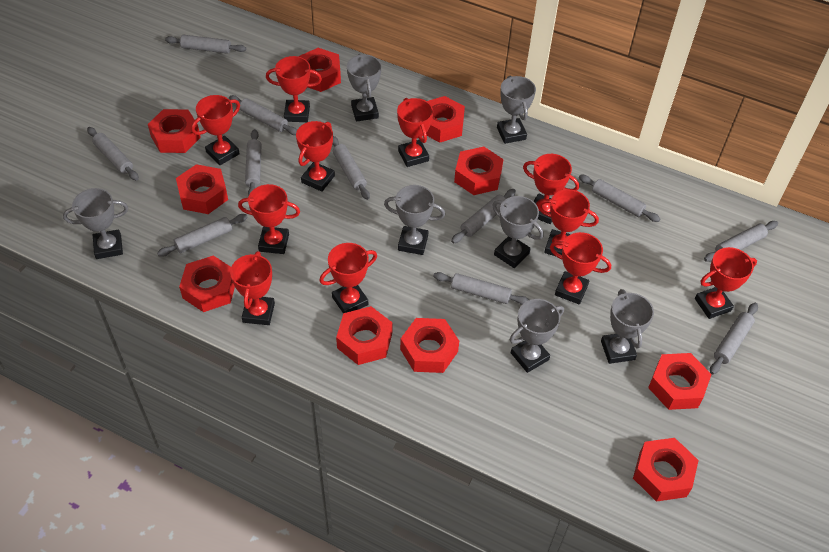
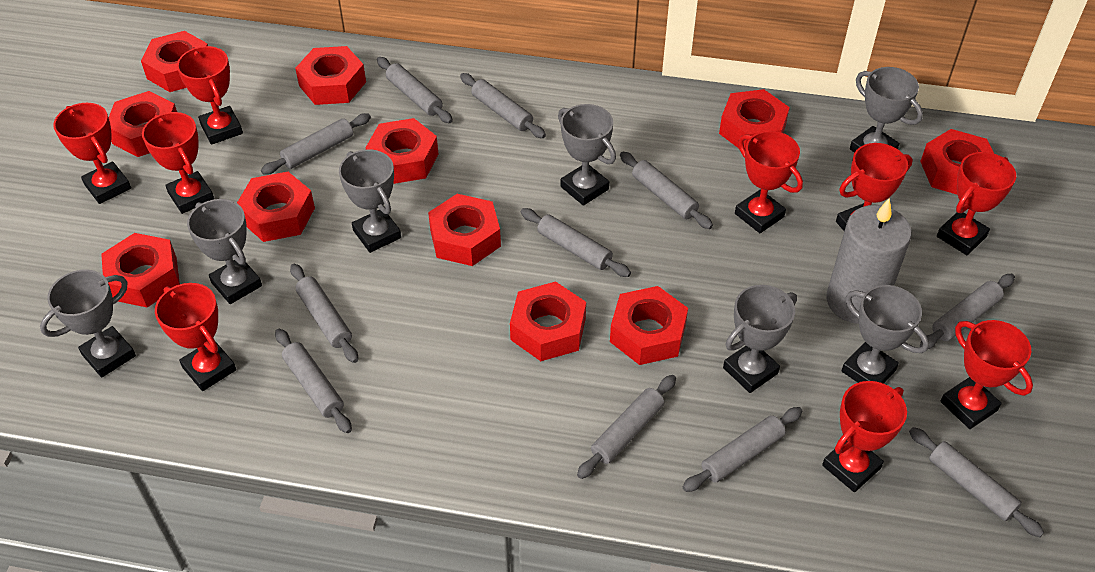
grey candle: 0 -> 1
red nut: 10 -> 11
red trophy: 11 -> 9

